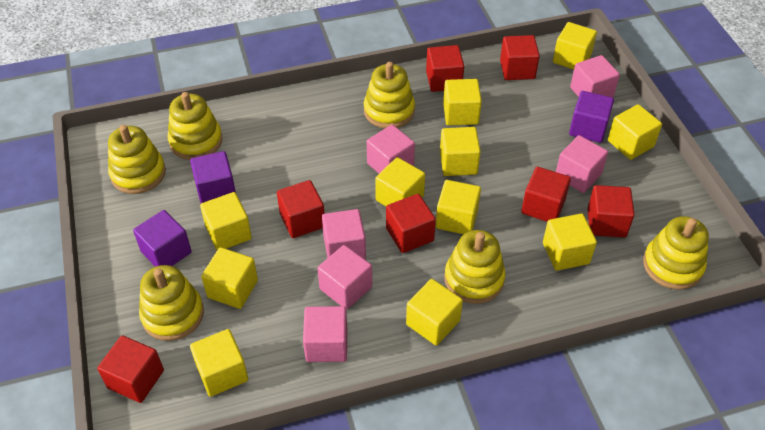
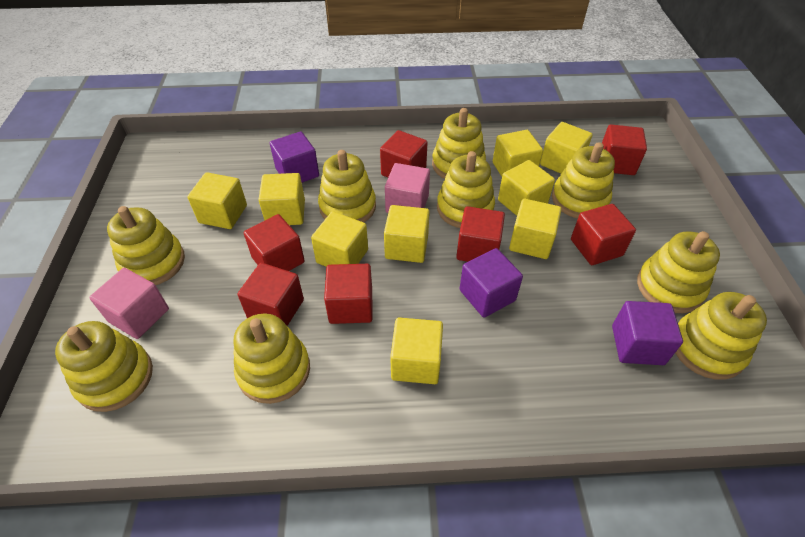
pink cube: 6 -> 2
yellow cube: 11 -> 9
yellow stacking toy: 6 -> 9

